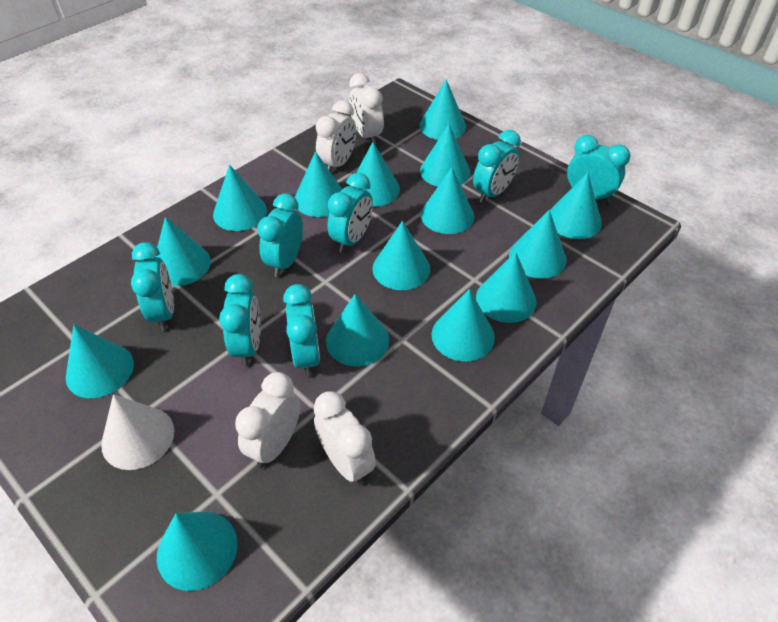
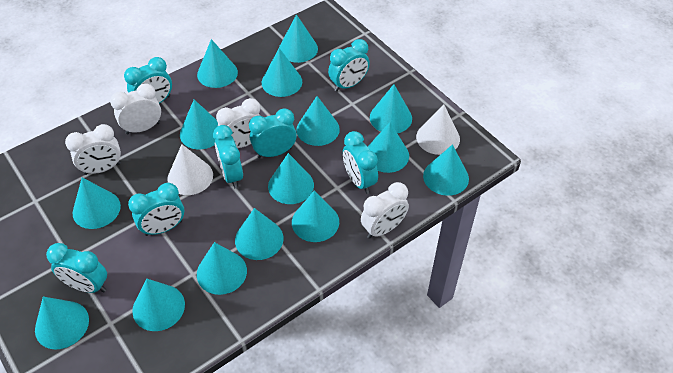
white cone: 1 -> 2

